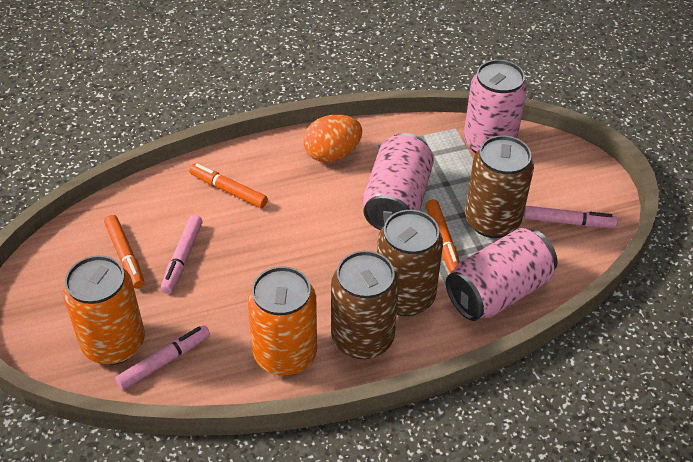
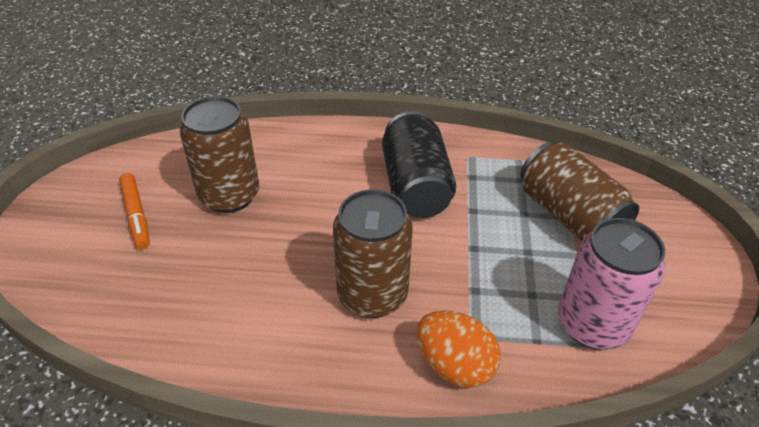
black can: 0 -> 1
orange can: 2 -> 0
orange marker: 3 -> 1
pink can: 3 -> 1
pink marker: 3 -> 0

